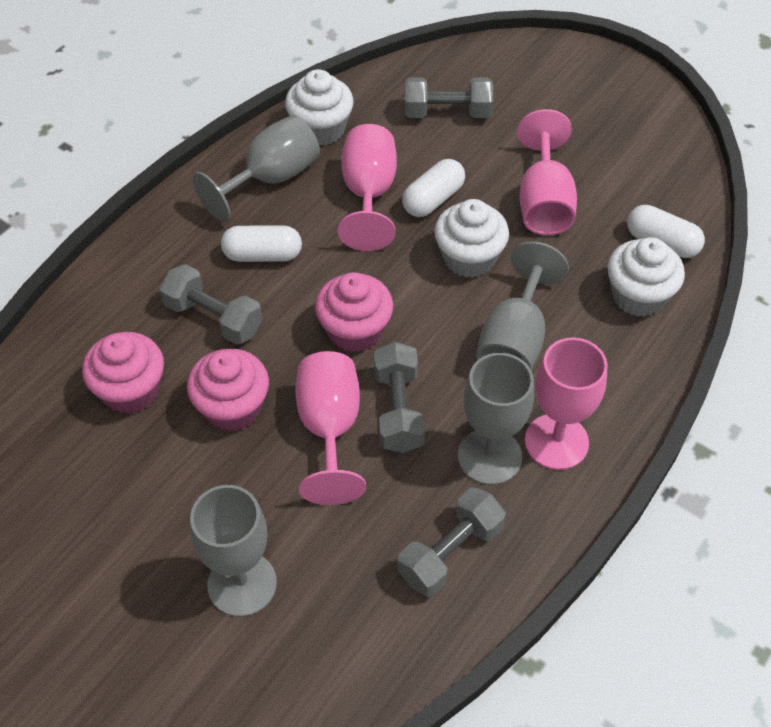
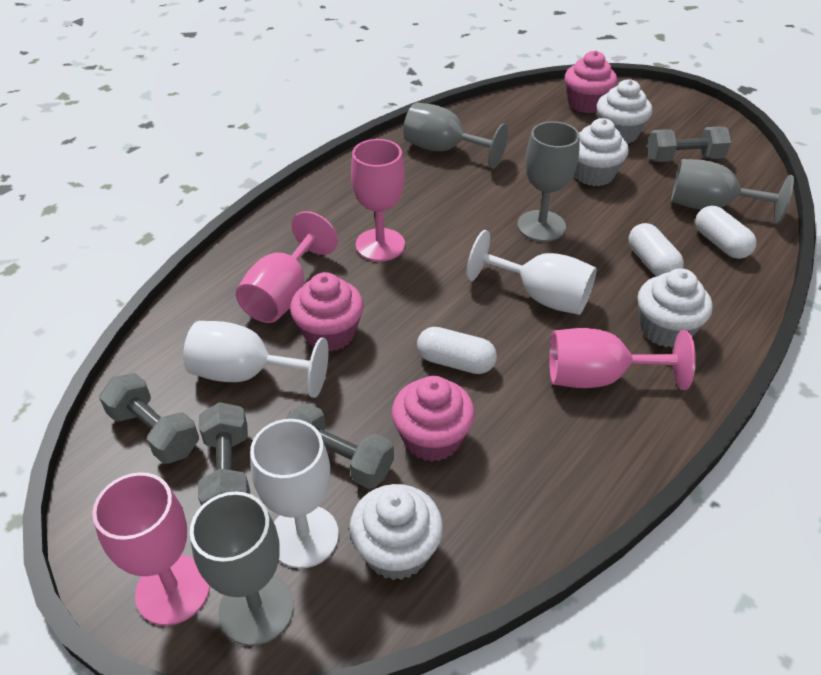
white cupcake: 3 -> 4
white goblet: 0 -> 3

